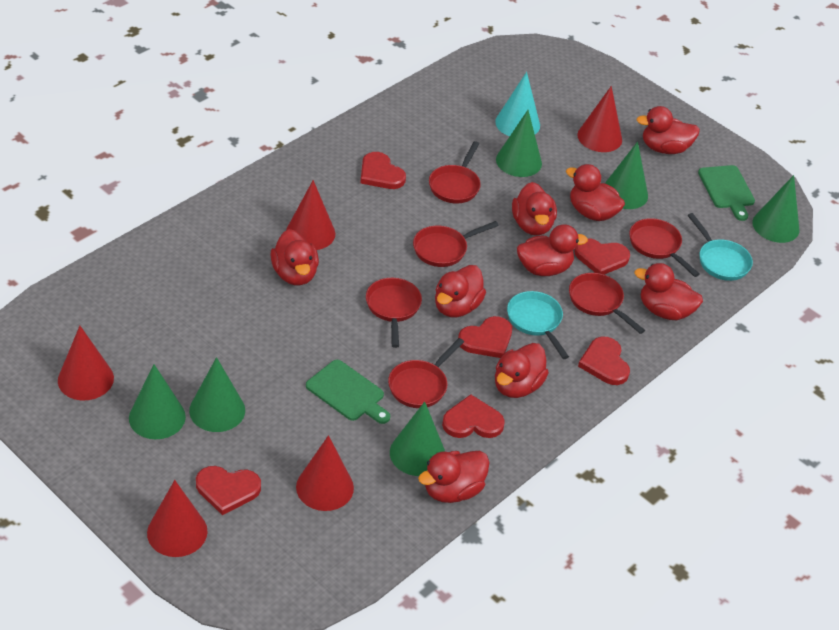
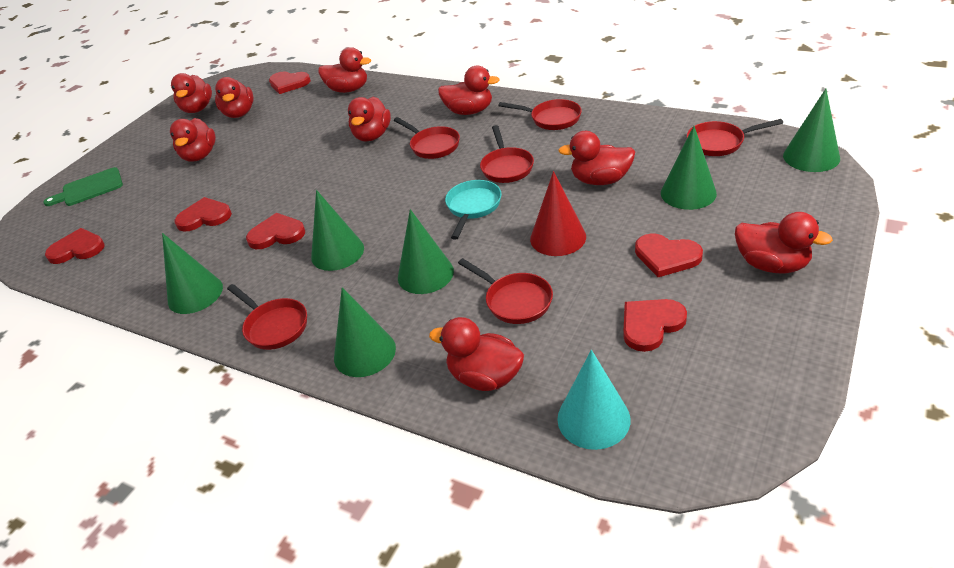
green cutting board: 2 -> 1
red cone: 5 -> 1
turquoise pan: 2 -> 1

